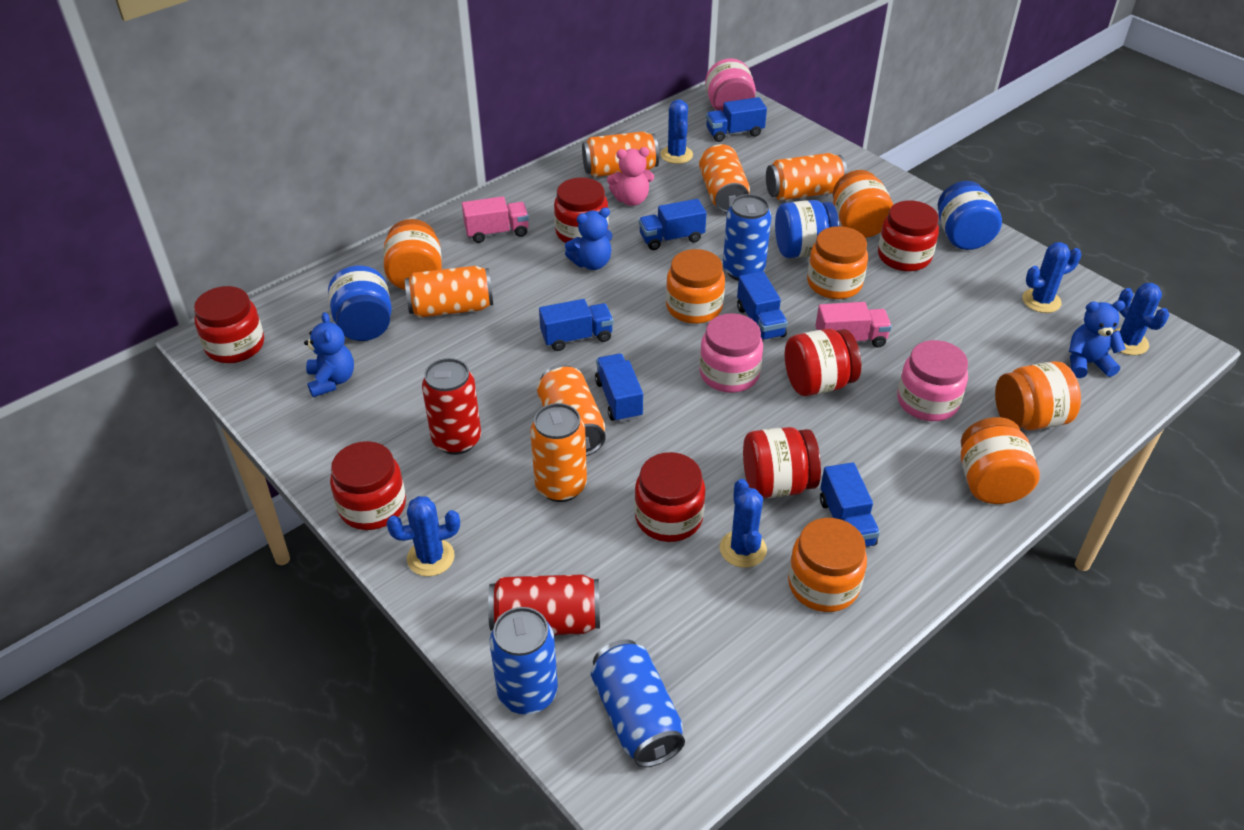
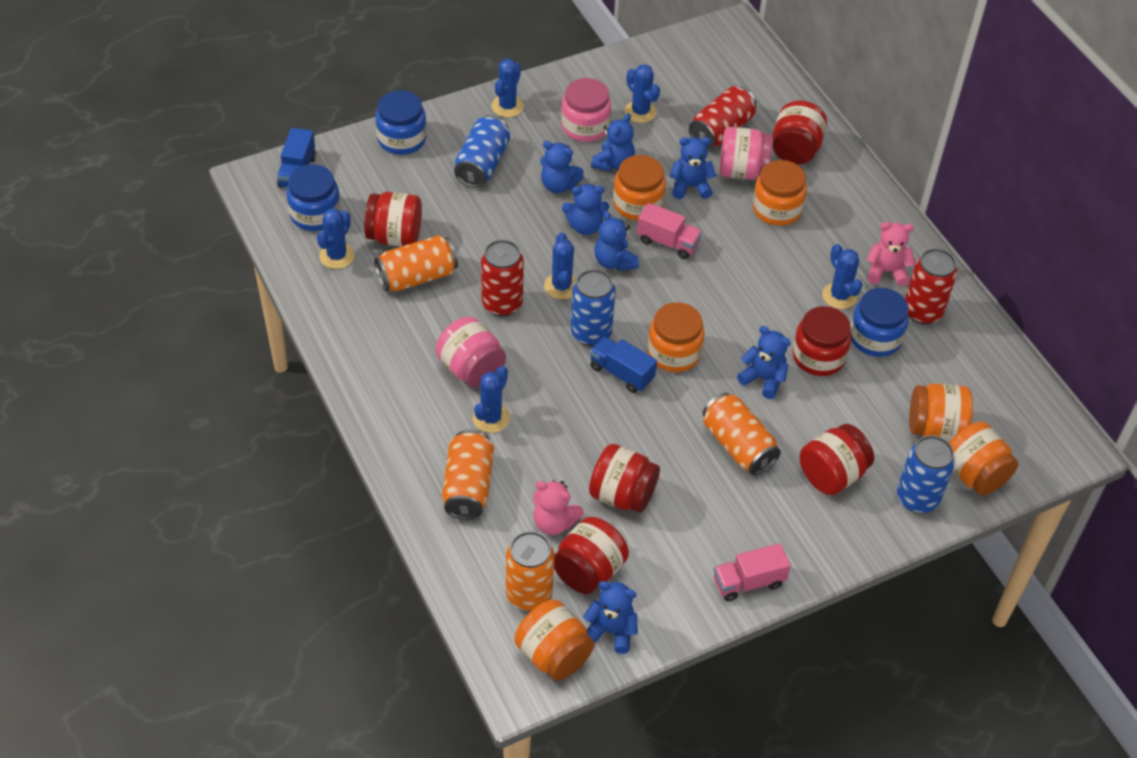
blue cactus: 5 -> 6
blue teddy bear: 3 -> 7
blue truck: 6 -> 2
orange can: 6 -> 4
orange jar: 7 -> 6
pink teddy bear: 1 -> 2
red can: 2 -> 3
red jar: 7 -> 6

